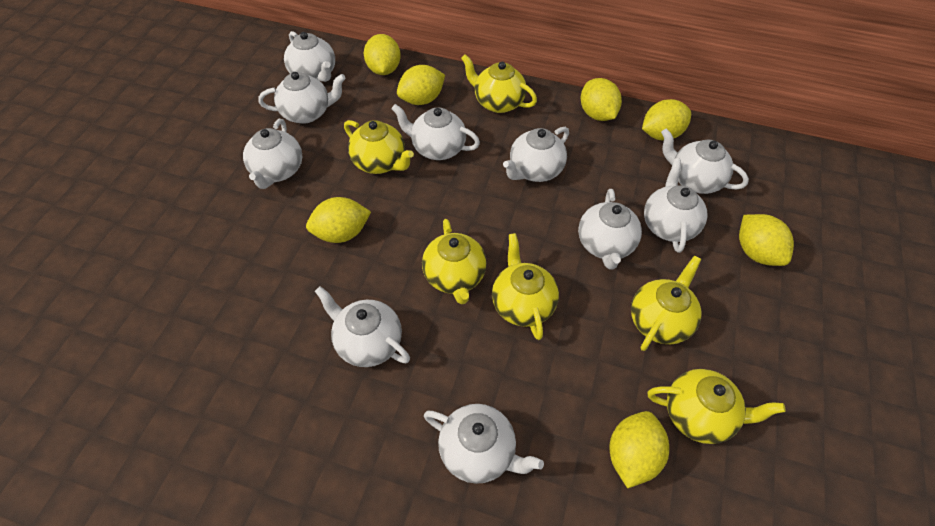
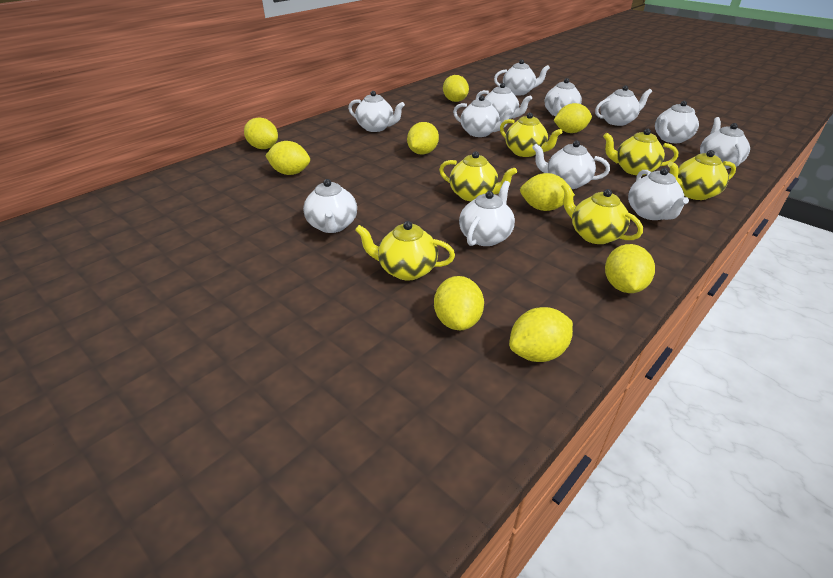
white teapot: 10 -> 12
yellow lemon: 7 -> 9

